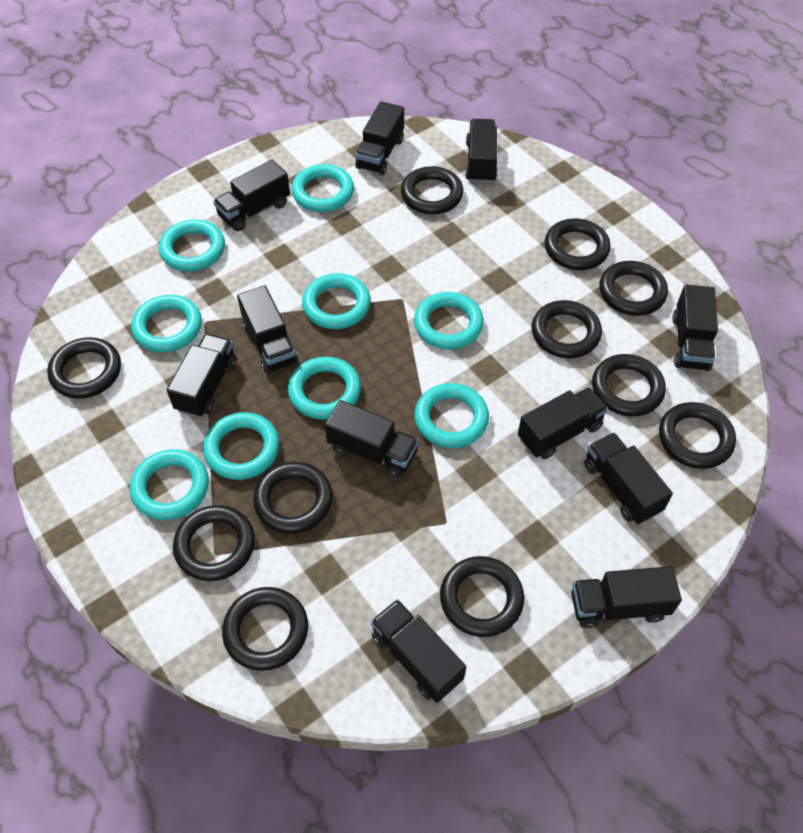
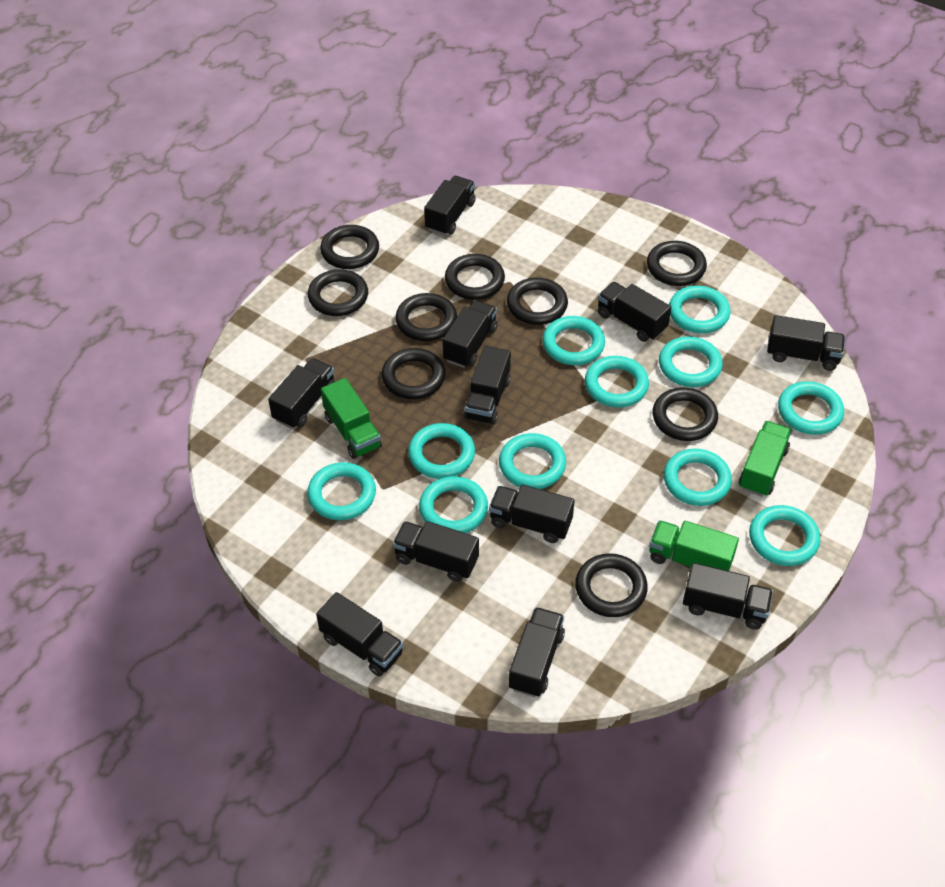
black ring: 11 -> 9
green truck: 0 -> 3
turquoise ring: 9 -> 11

